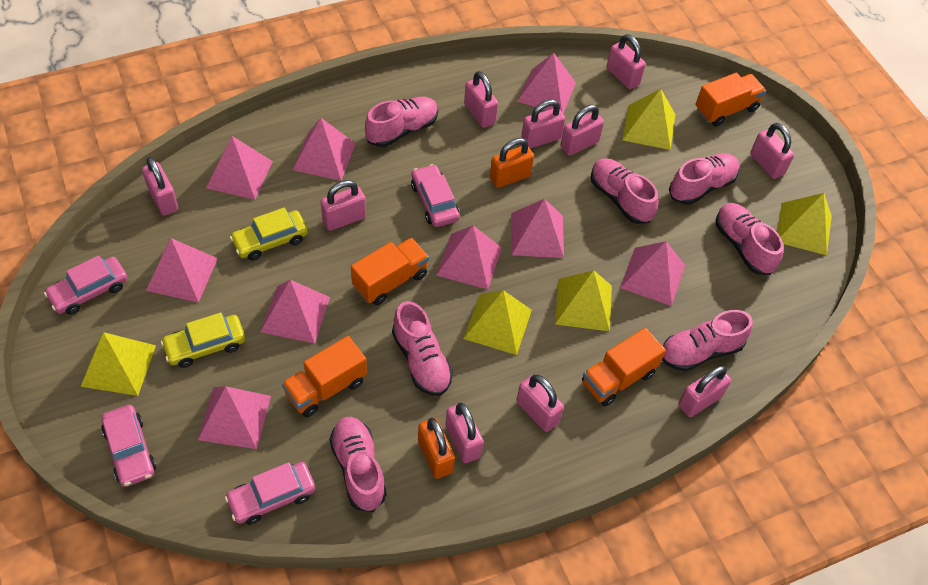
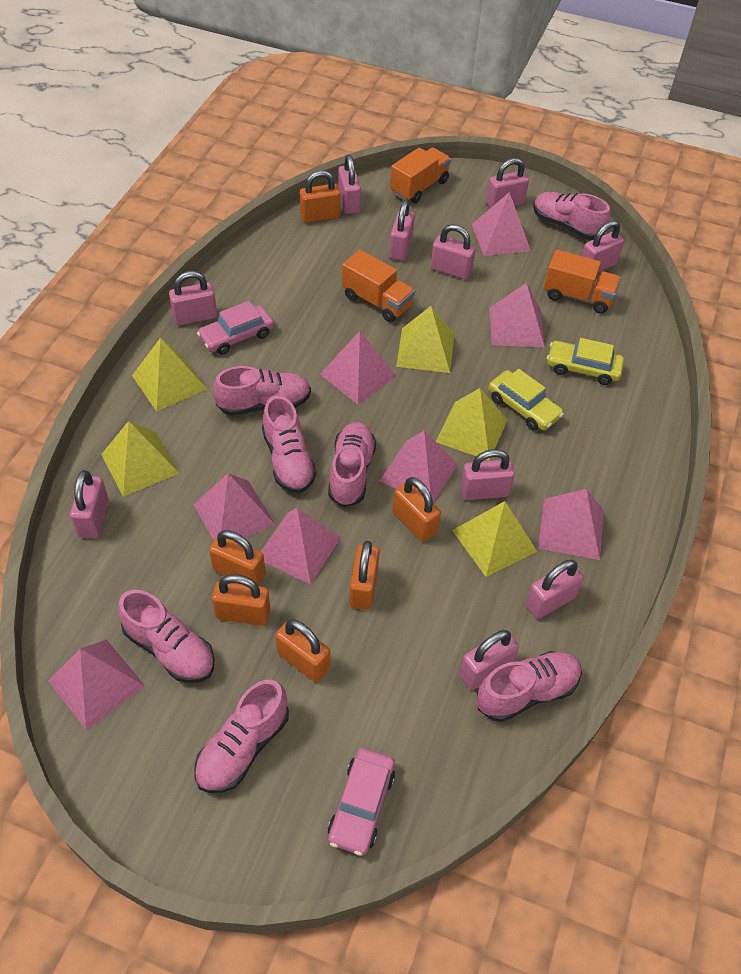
orange padlock: 2 -> 6
orange truck: 4 -> 3
pink car: 4 -> 2
pink pyramid: 9 -> 8

